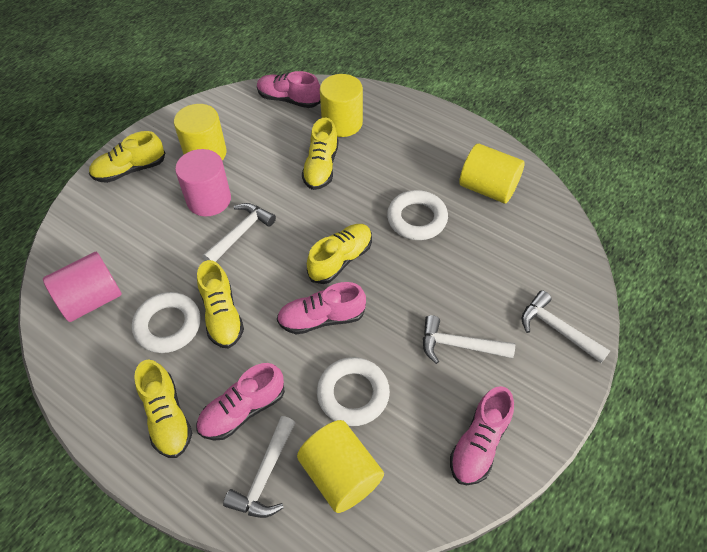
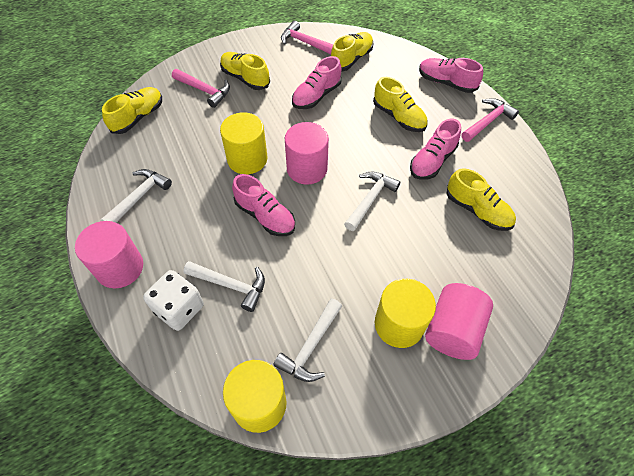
pink cylinder: 2 -> 3
pink hammer: 0 -> 3
white dice: 0 -> 1
white ring: 3 -> 0
yellow cylinder: 4 -> 3

